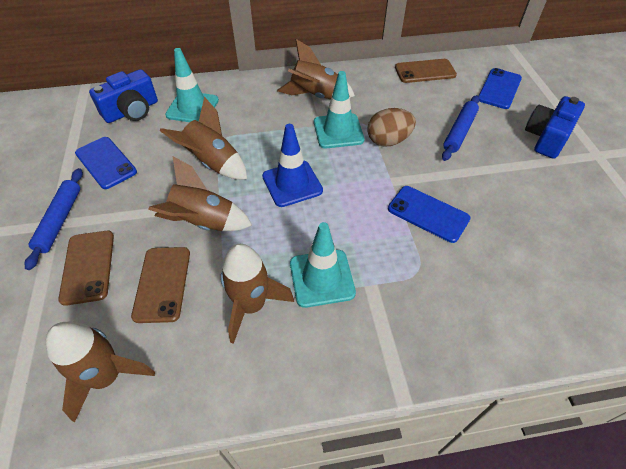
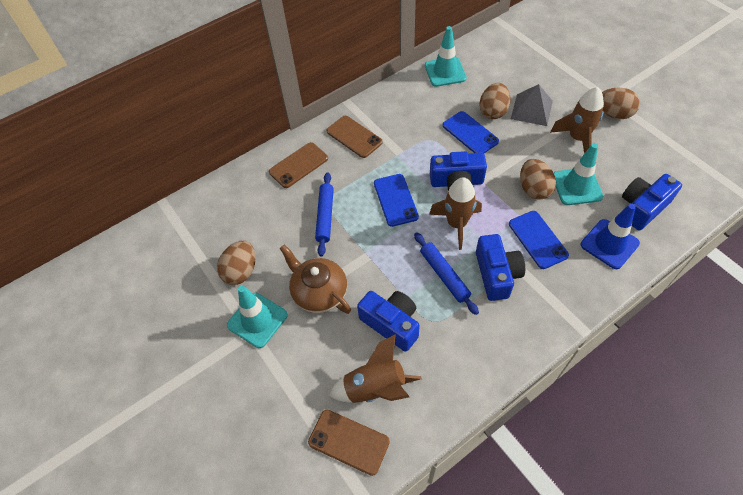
blue camera: 2 -> 4
brown egg: 1 -> 4
brown rocket: 5 -> 3
brown teapot: 0 -> 1
grey pyramid: 0 -> 1

